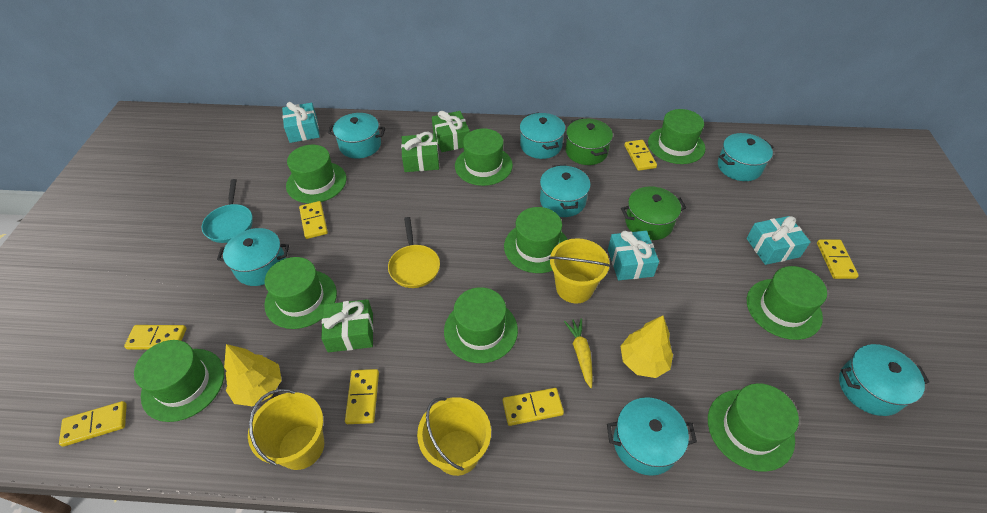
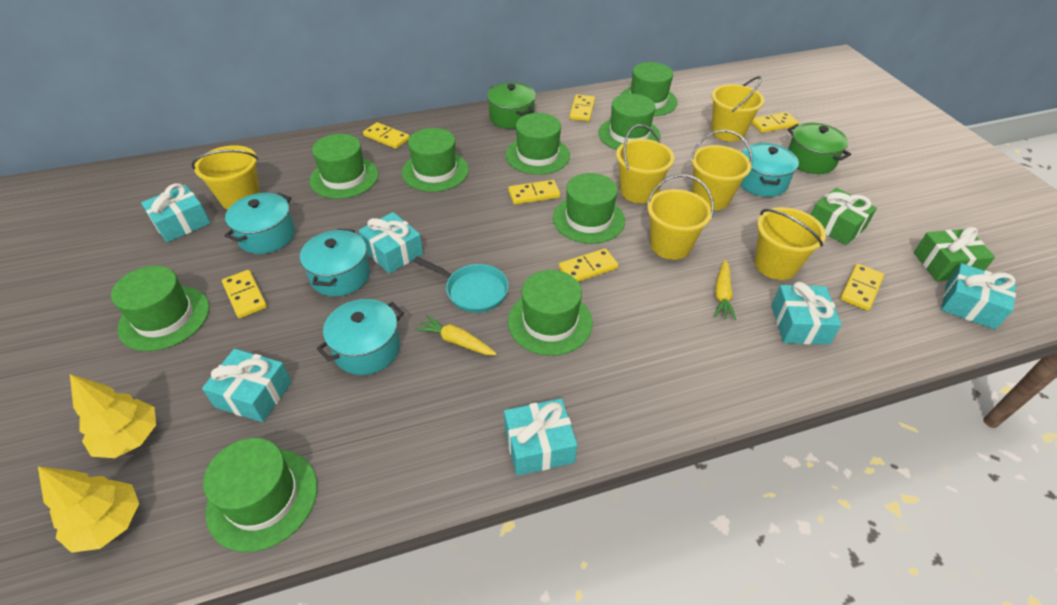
green gift: 3 -> 2
turquoise gift: 3 -> 6
turquoise pot: 7 -> 4
yellow bucket: 3 -> 6
yellow carrot: 1 -> 2
yellow pan: 1 -> 0

